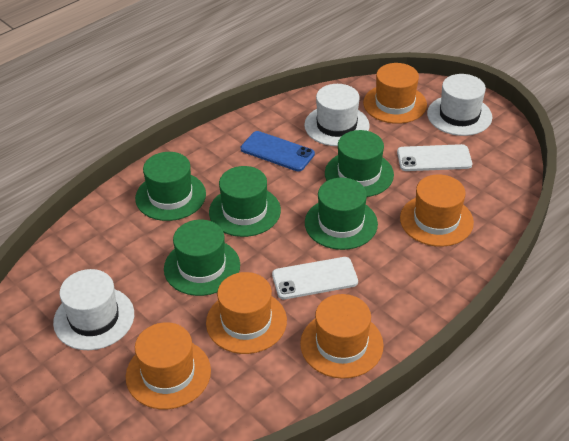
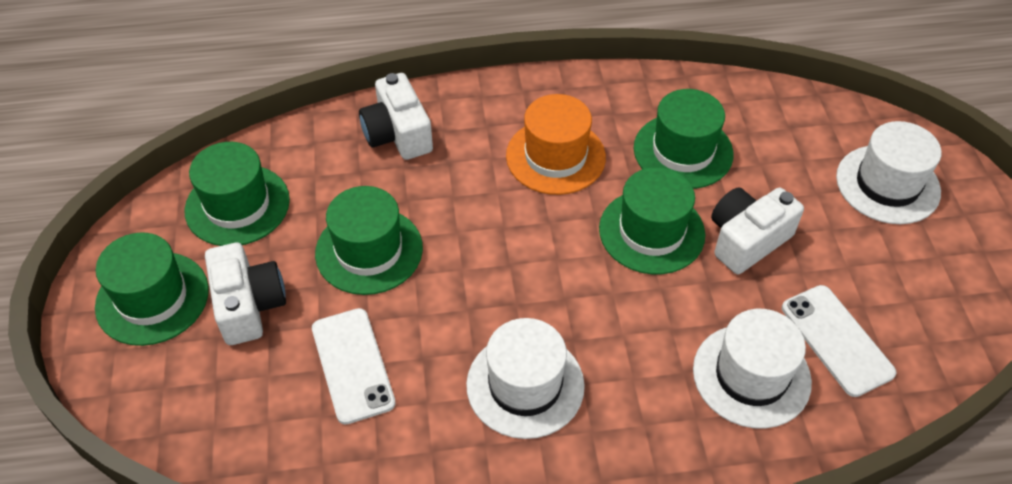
blue phone: 1 -> 0
orange hat: 5 -> 1
white camera: 0 -> 3

